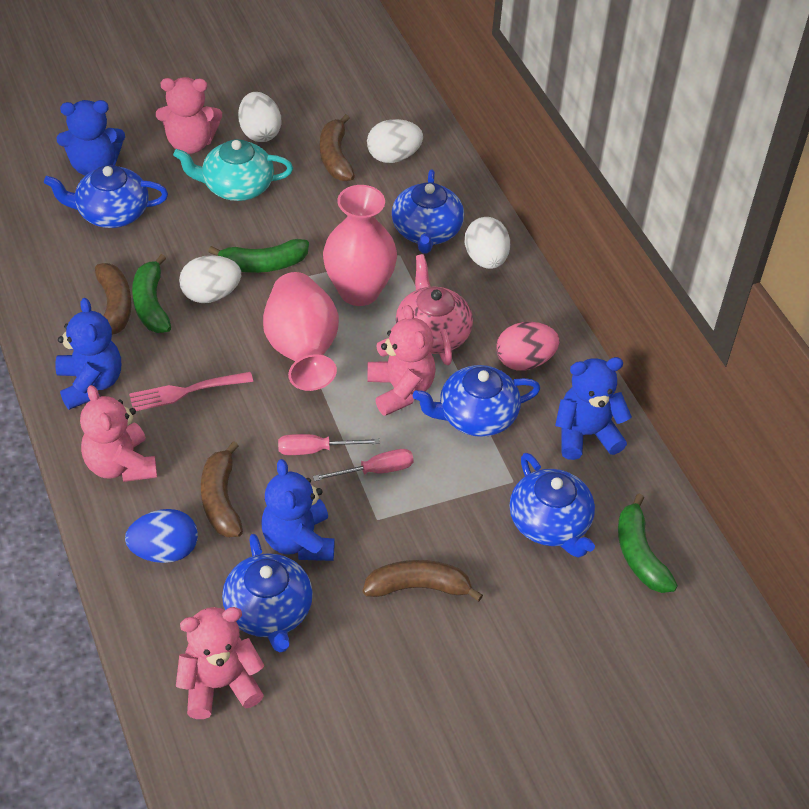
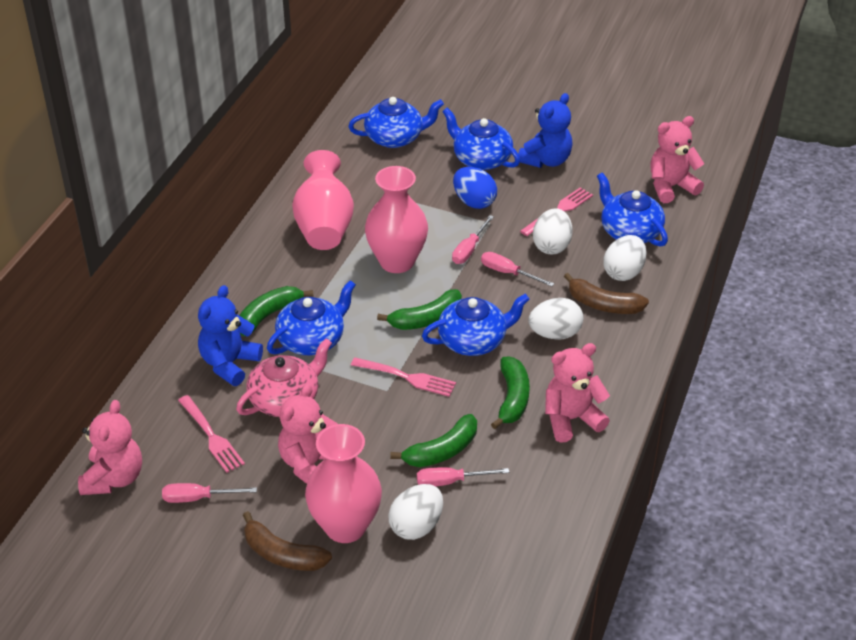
blue teddy bear: 4 -> 2
brown banana: 4 -> 2
green banana: 3 -> 4
pink egg: 1 -> 0
pink fork: 1 -> 3
pink screwdriver: 2 -> 4
pink vase: 2 -> 3
turquoise teapot: 1 -> 0

